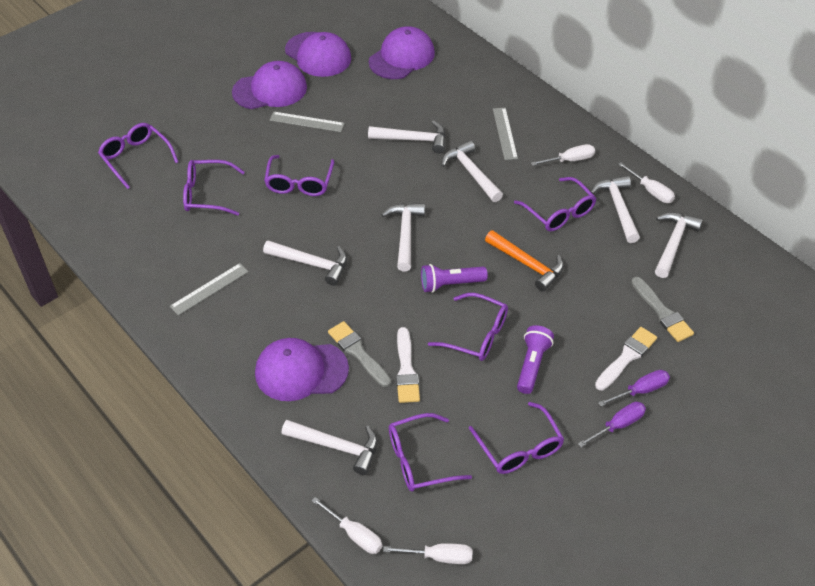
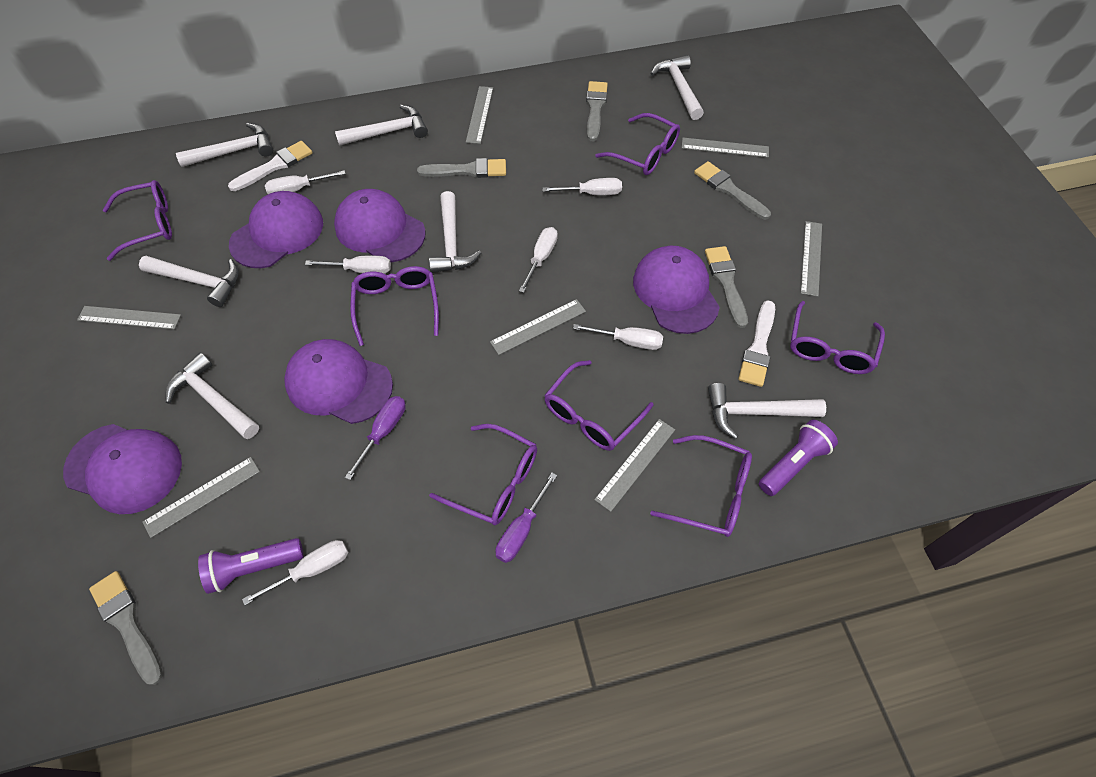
grey brush: 2 -> 5
grey ruler: 3 -> 7
orange hammer: 1 -> 0
purple cap: 4 -> 5
white screwdriver: 4 -> 6

